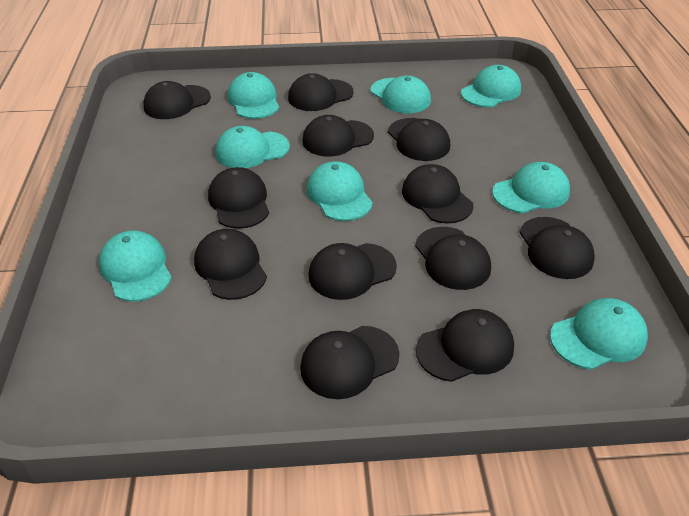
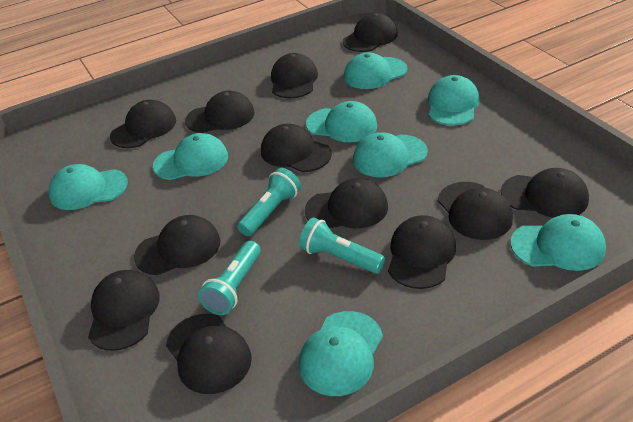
turquoise flashlight: 0 -> 3

